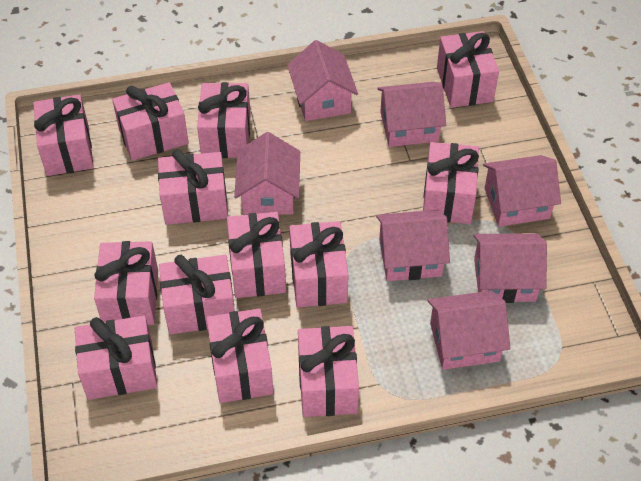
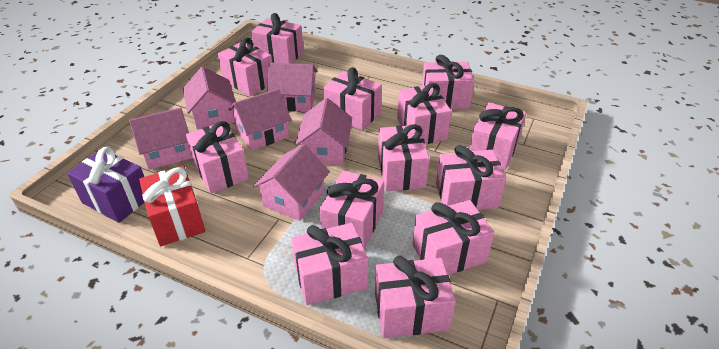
pink house: 7 -> 6
purple gift: 0 -> 1
red gift: 0 -> 1

